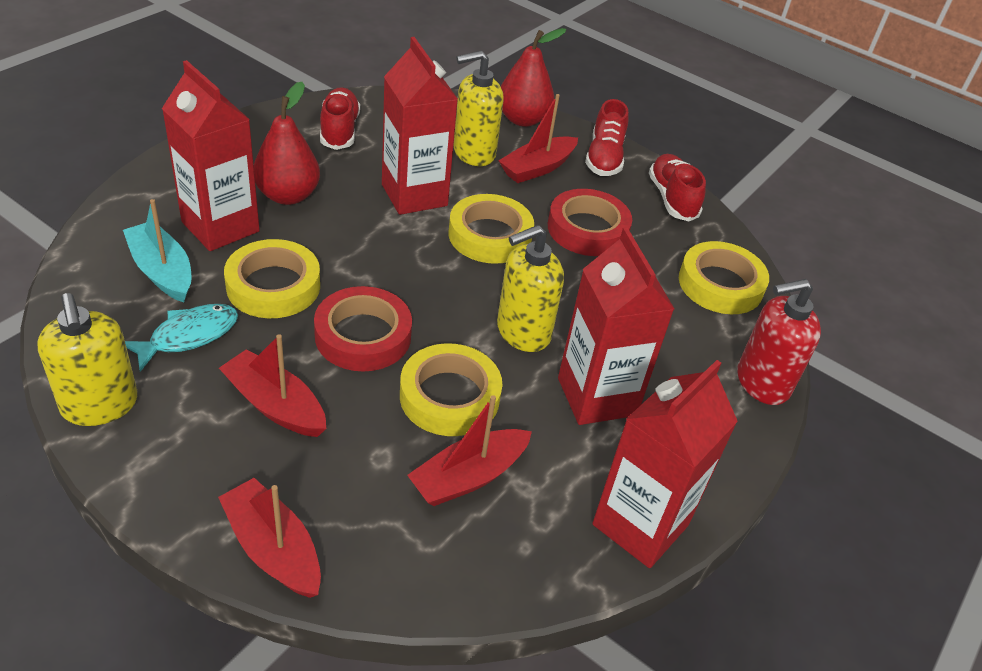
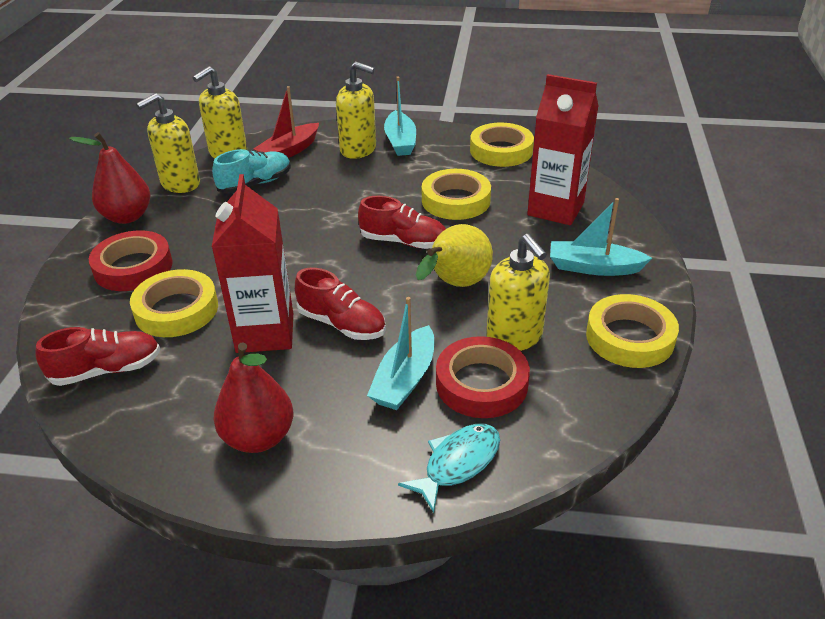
red boat: 4 -> 1
red carton: 4 -> 2
red soap dispenser: 1 -> 0
turquoise boat: 1 -> 3
turquoise shoe: 0 -> 1
yellow pear: 0 -> 1
yellow soap dispenser: 3 -> 4

